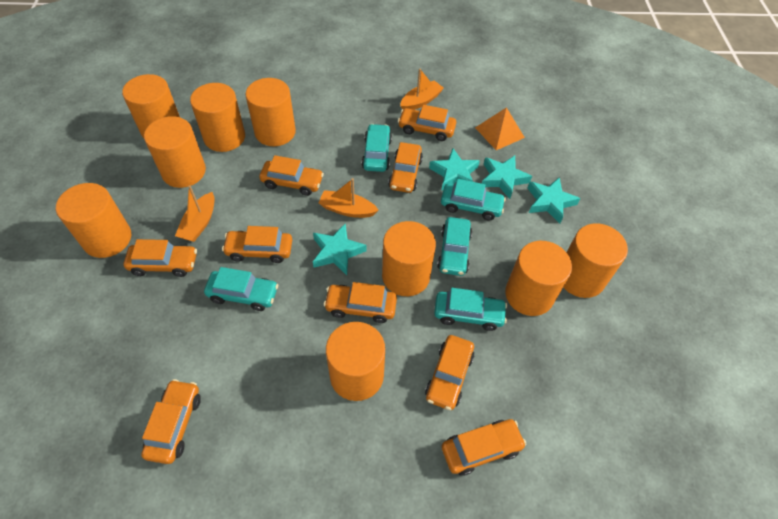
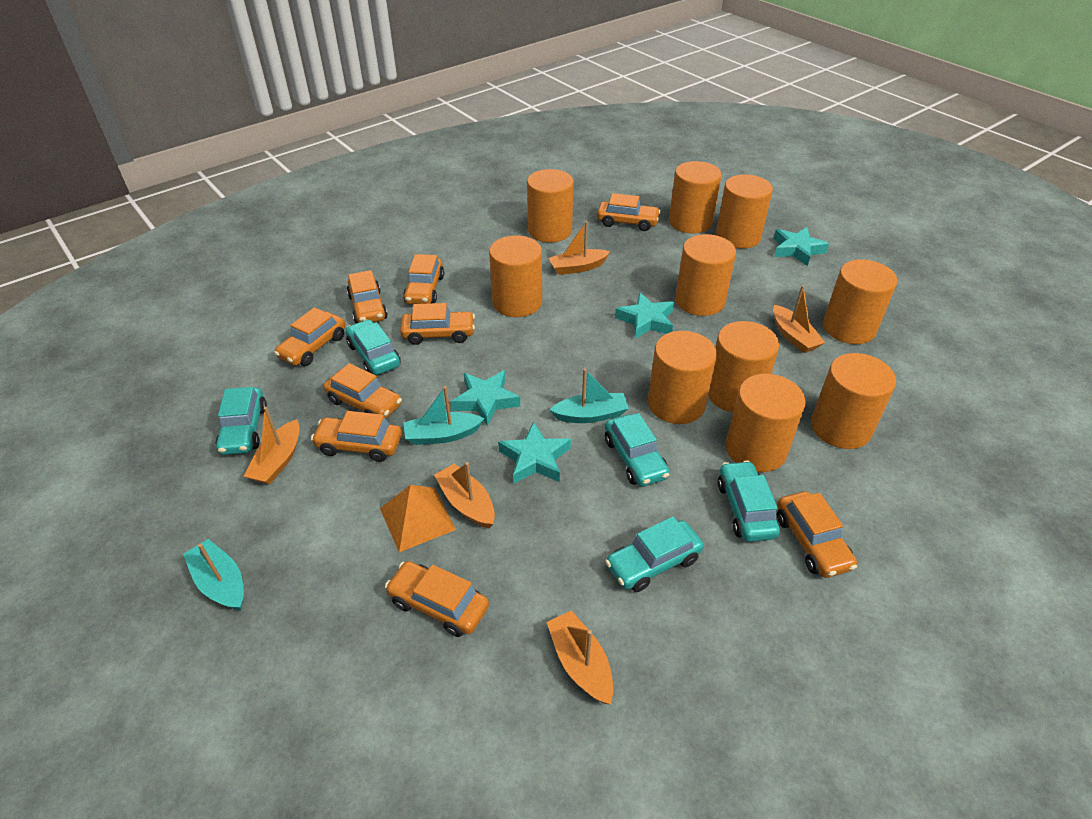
orange boat: 3 -> 5
orange cylinder: 9 -> 10
turquoise boat: 0 -> 3

